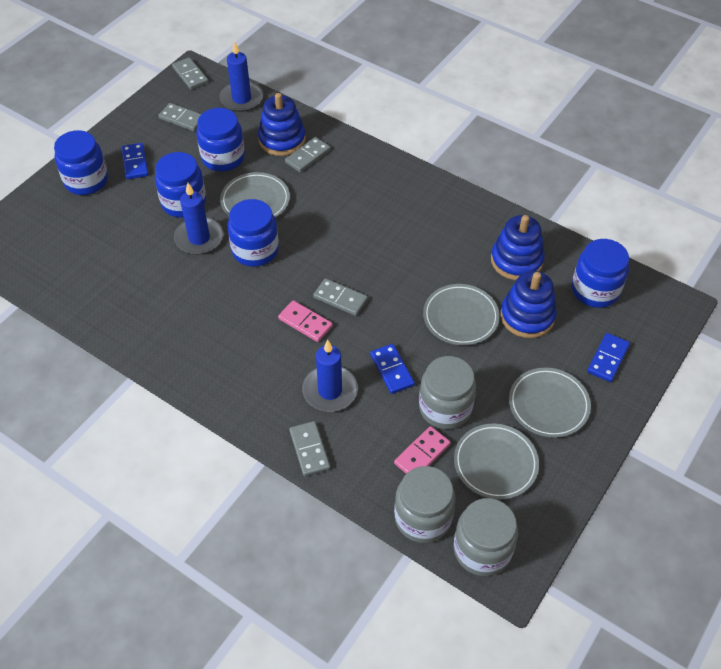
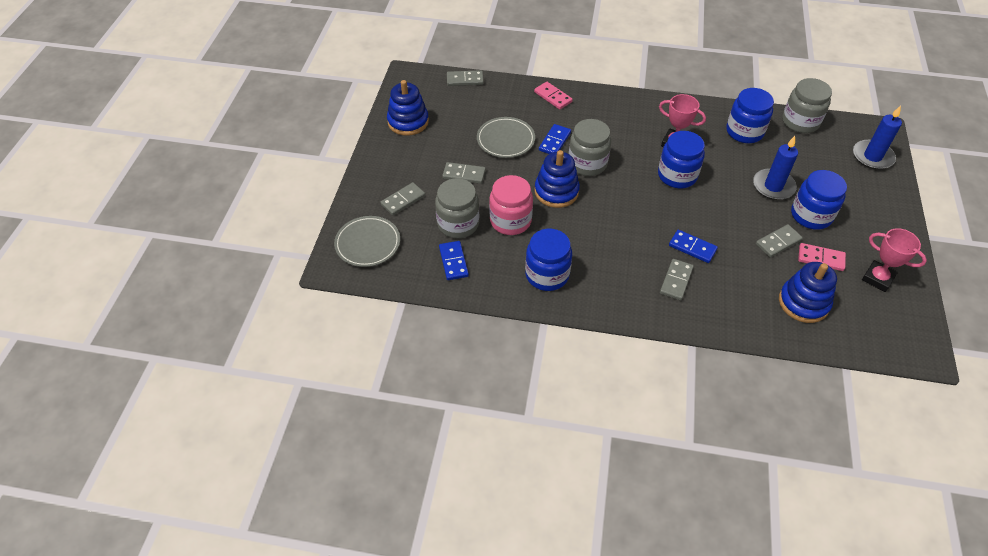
blue candle: 3 -> 2
blue jar: 5 -> 4
grey plate: 4 -> 2
pink jar: 0 -> 1
pink trophy: 0 -> 2

